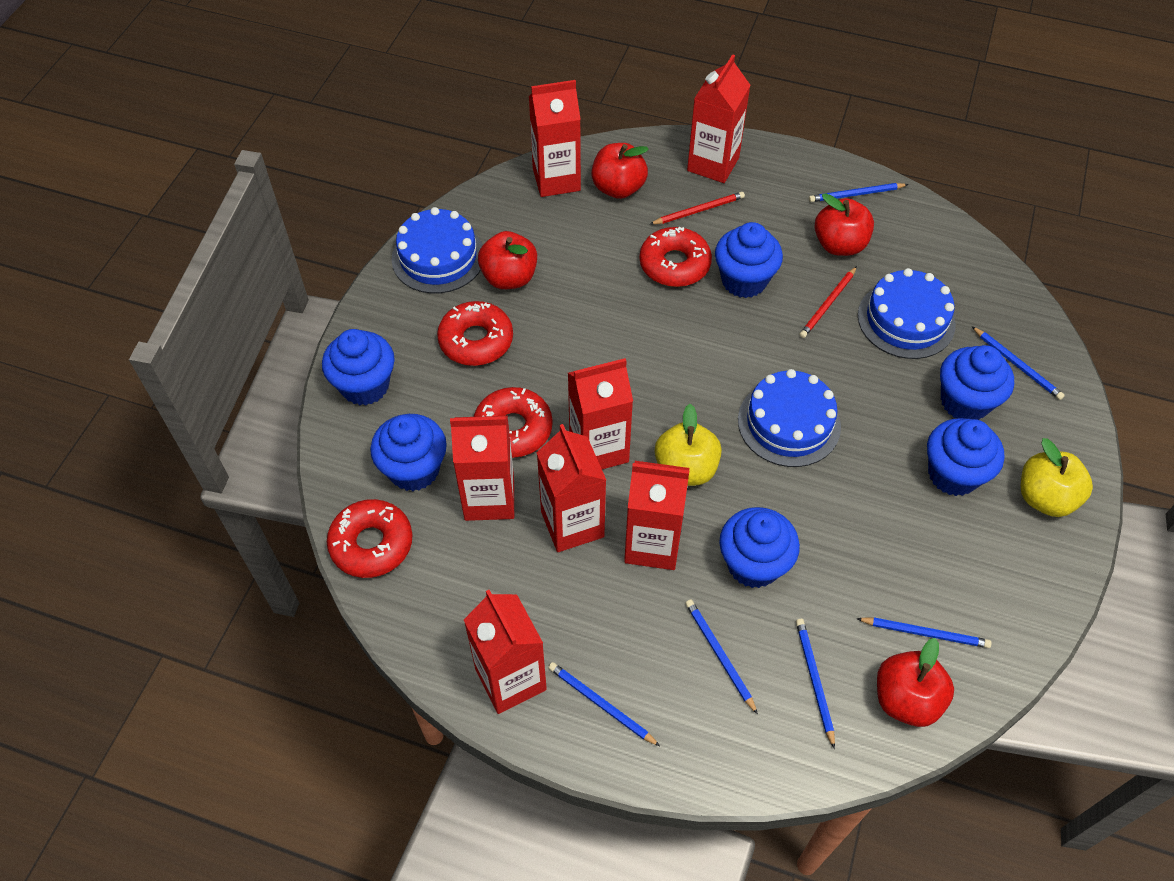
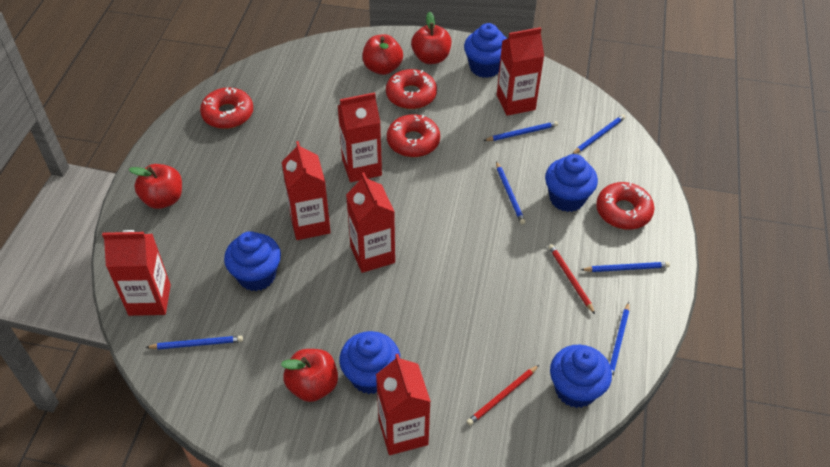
blue cake: 3 -> 0
blue cupcake: 6 -> 5
red carton: 7 -> 6
yellow apple: 2 -> 0

